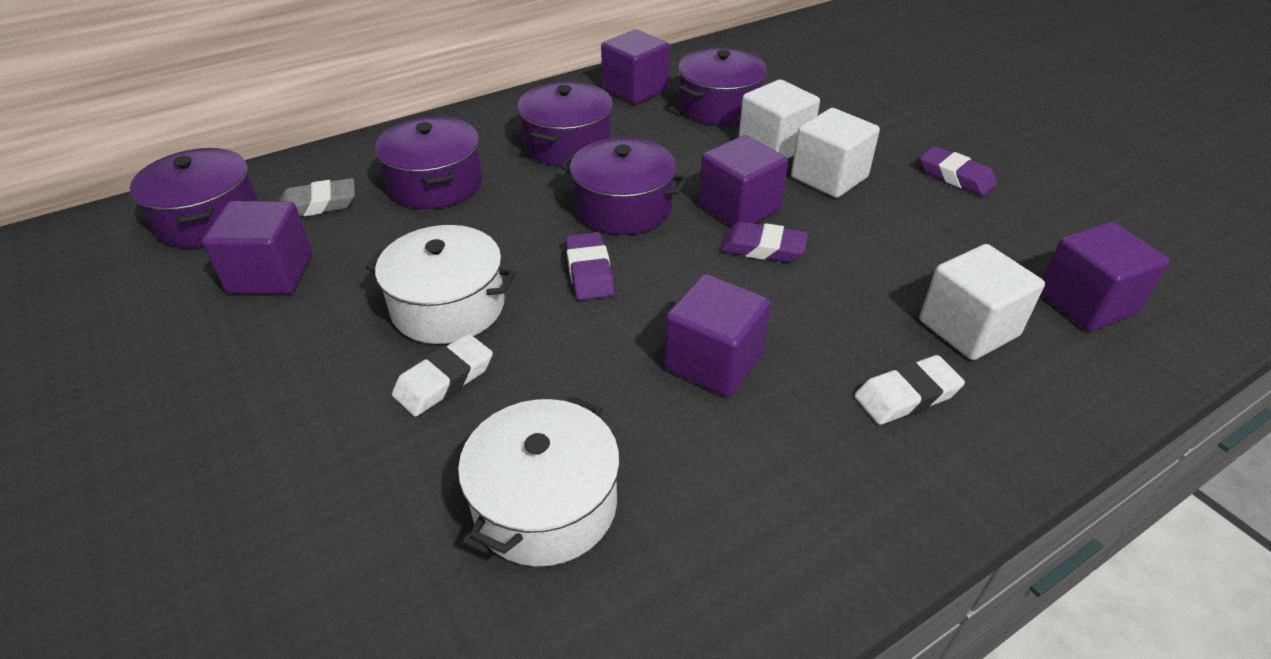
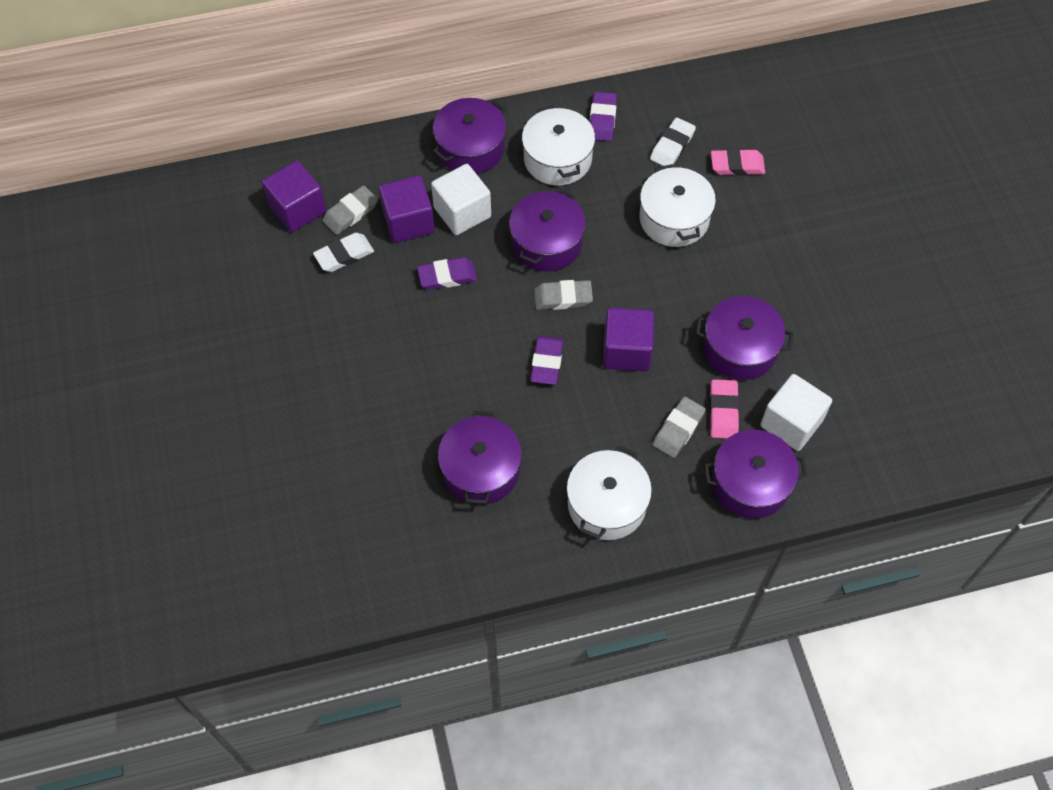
grey eraser: 1 -> 3
pink eraser: 0 -> 2
purple cube: 5 -> 3
white cube: 3 -> 2
white pot: 2 -> 3

